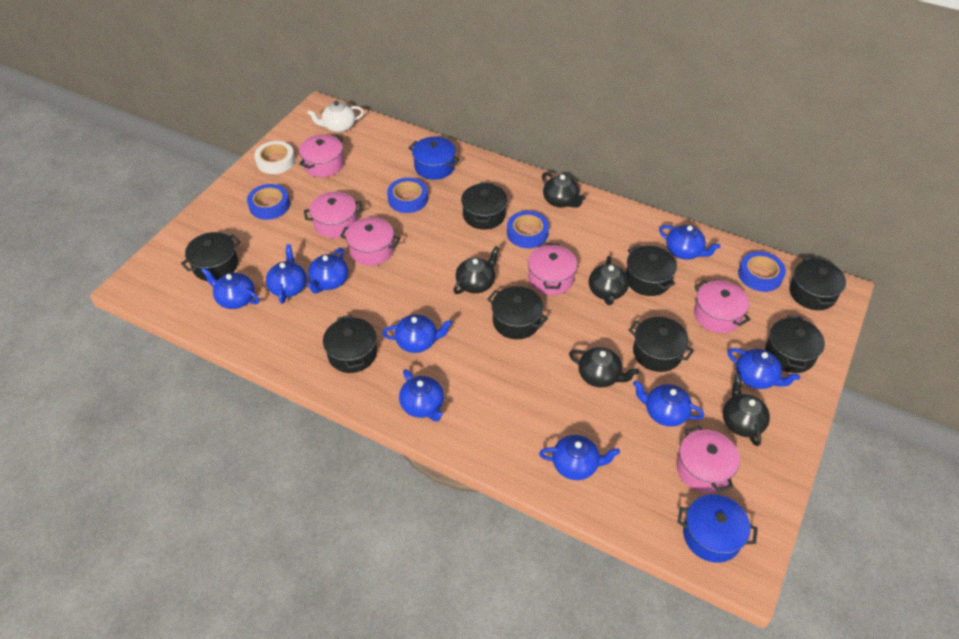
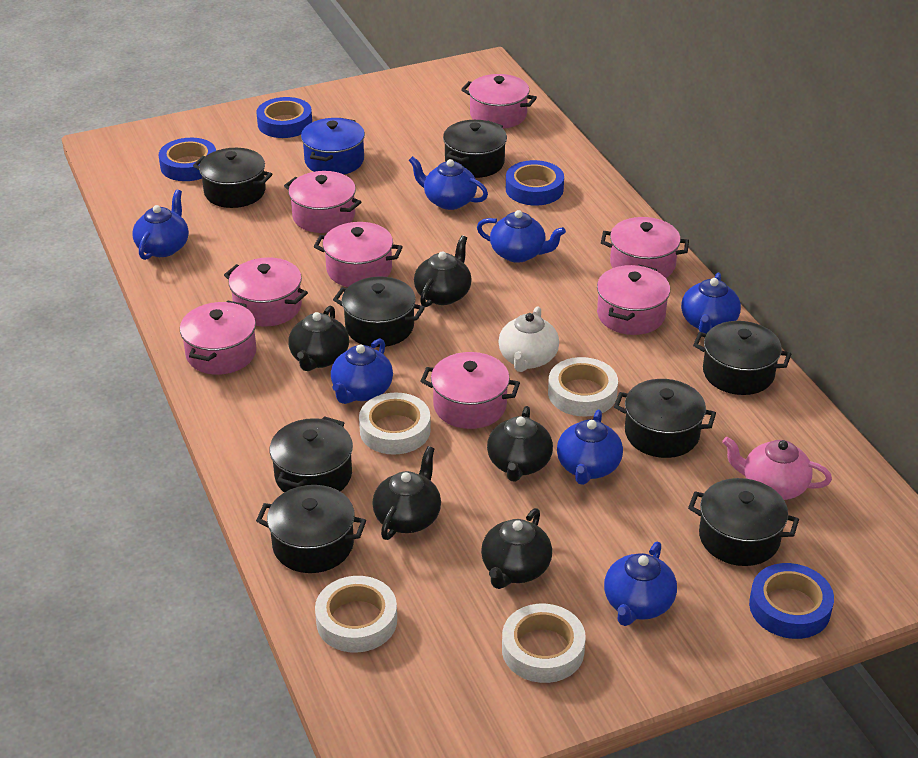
blue pot: 2 -> 1
blue teapot: 9 -> 7
pink pot: 6 -> 8
pink teapot: 0 -> 1
white tape: 1 -> 4

